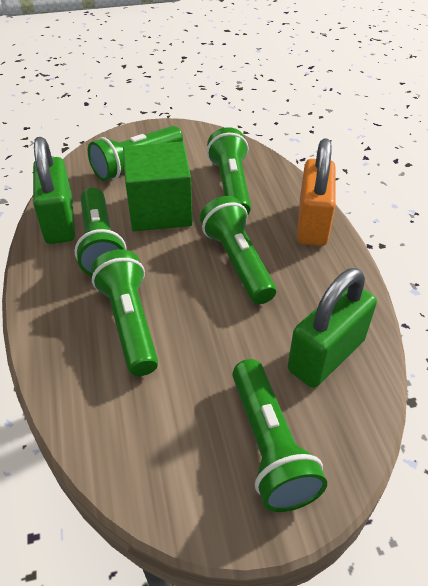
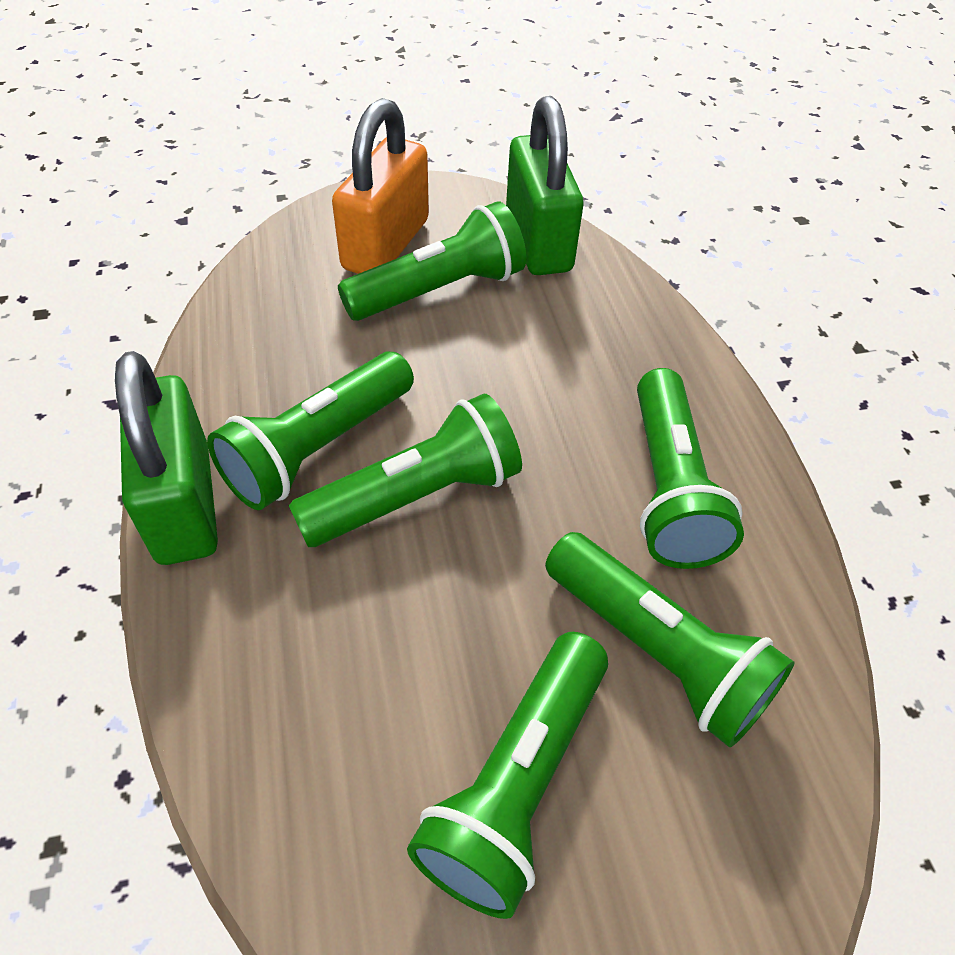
green cube: 1 -> 0

